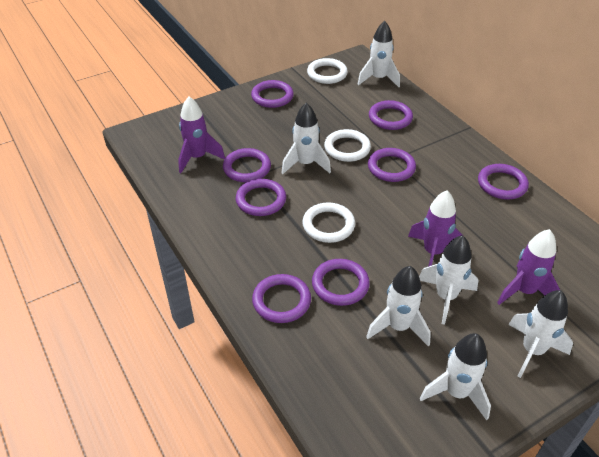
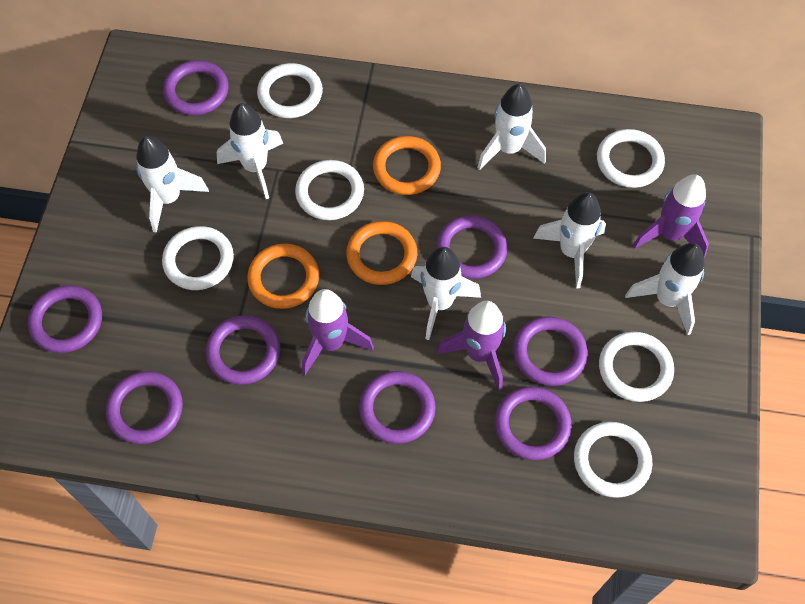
orange ring: 0 -> 3
white ring: 3 -> 6

